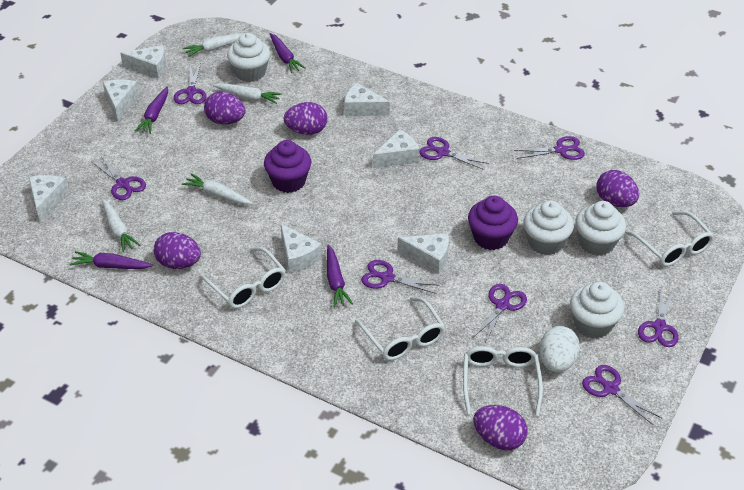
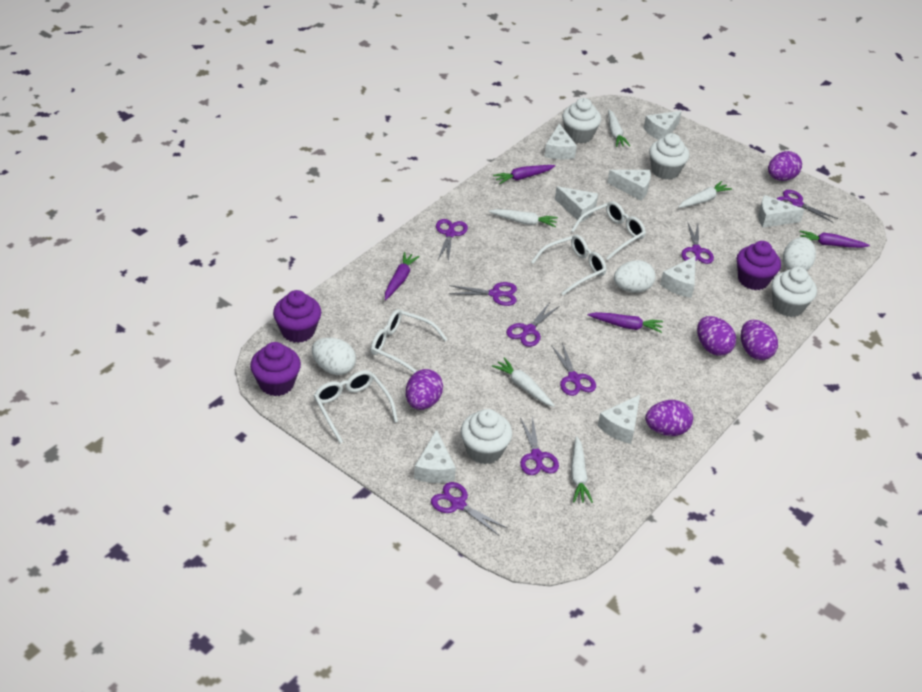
purple cupcake: 2 -> 3
white carrot: 4 -> 5
white cheese: 7 -> 8
white egg: 1 -> 3

